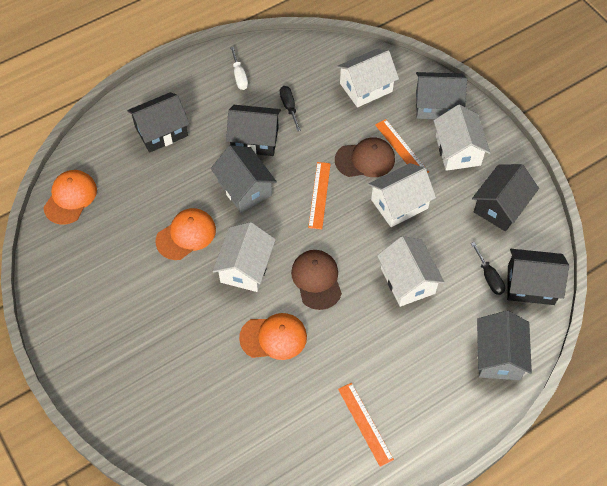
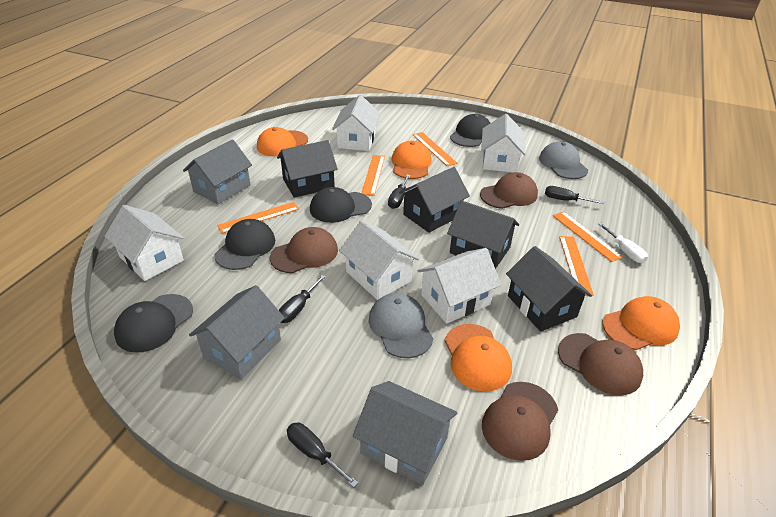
black cap: 0 -> 4
black screwdriver: 2 -> 4
brown cap: 2 -> 4
grey cap: 0 -> 2
orange cap: 3 -> 4
orange ruler: 3 -> 5

